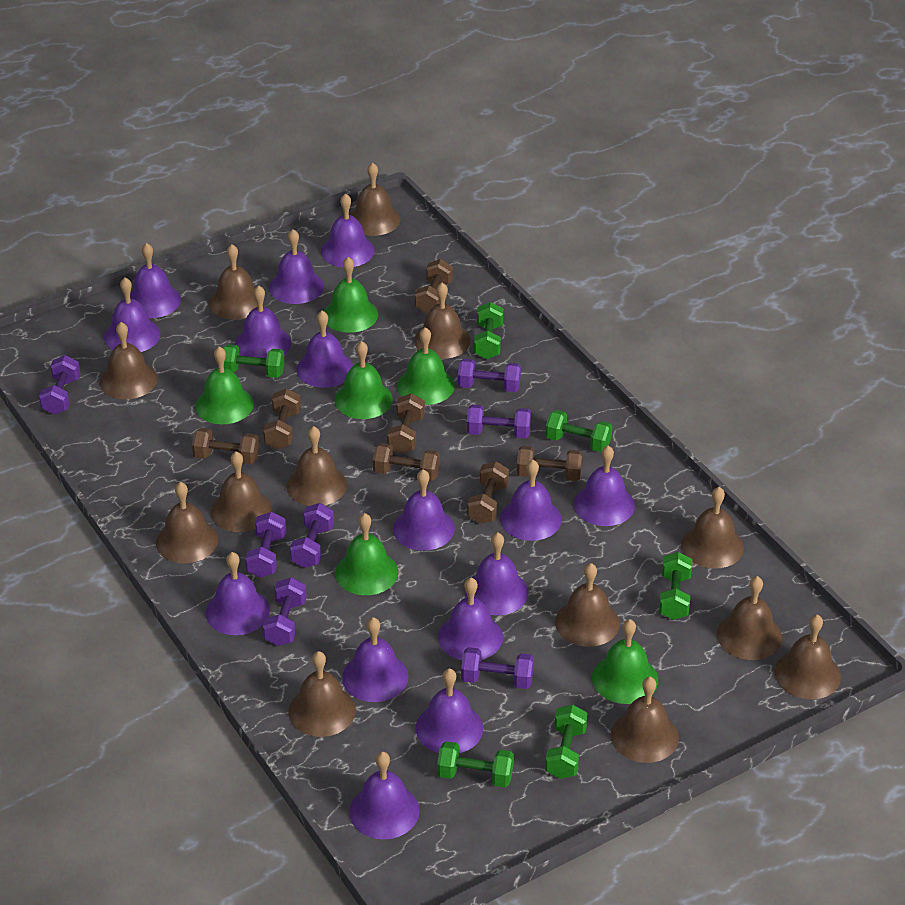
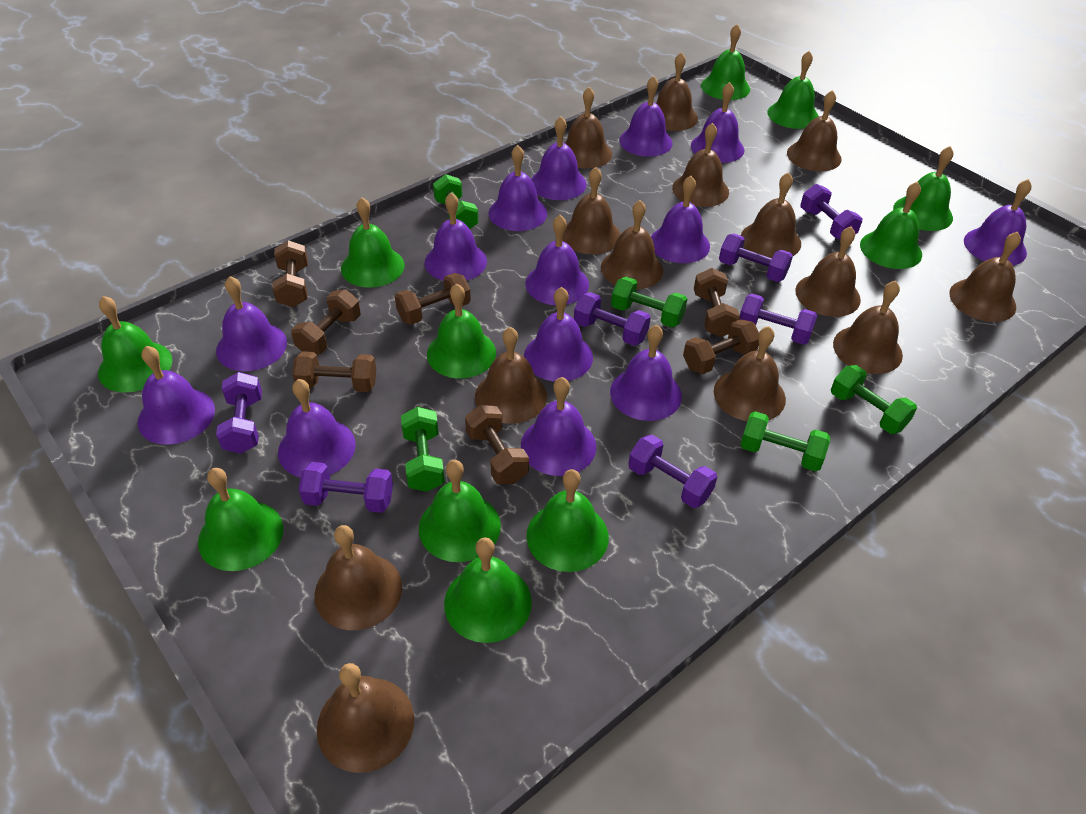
brown bell: 13 -> 14
green bell: 6 -> 11
green dumbbell: 6 -> 5
purple bell: 15 -> 14

